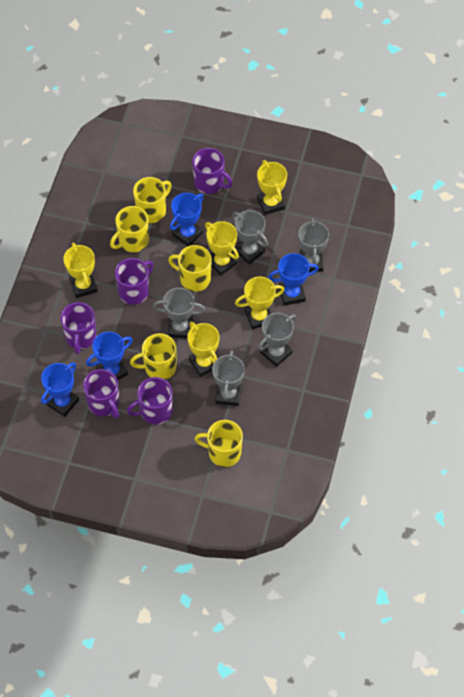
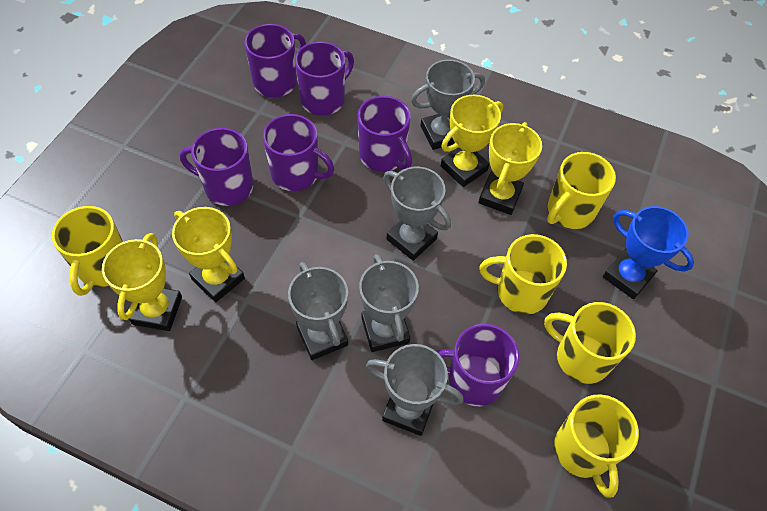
blue trophy: 4 -> 1
purple mug: 5 -> 6
yellow trophy: 5 -> 4

